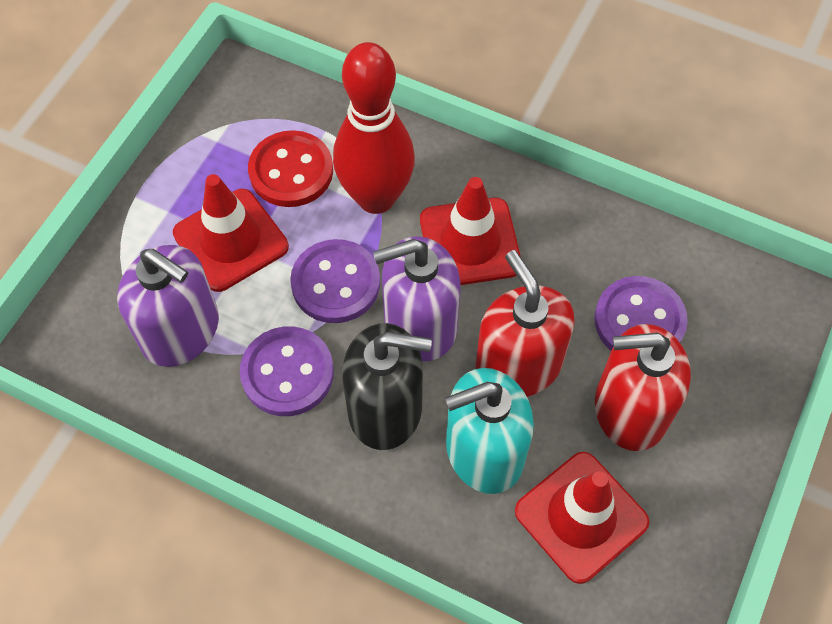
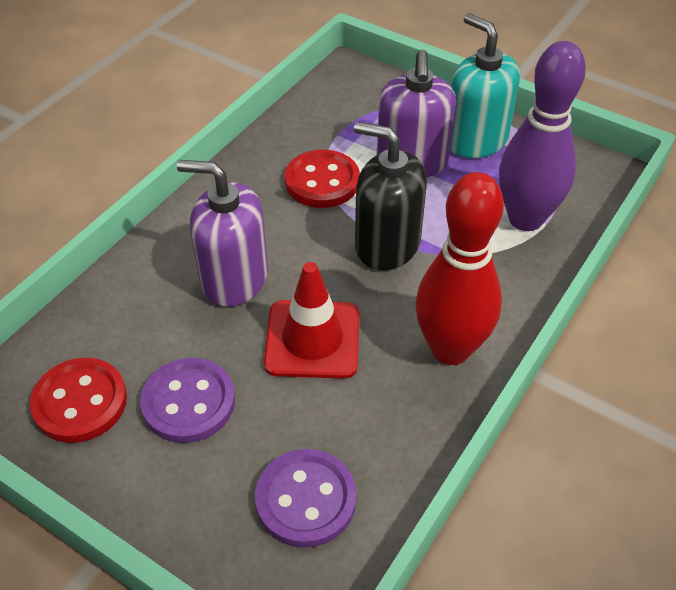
purple bowling pin: 0 -> 1
purple button: 3 -> 2
red button: 1 -> 2
red soap dispenser: 2 -> 0
red traffic cone: 3 -> 1

